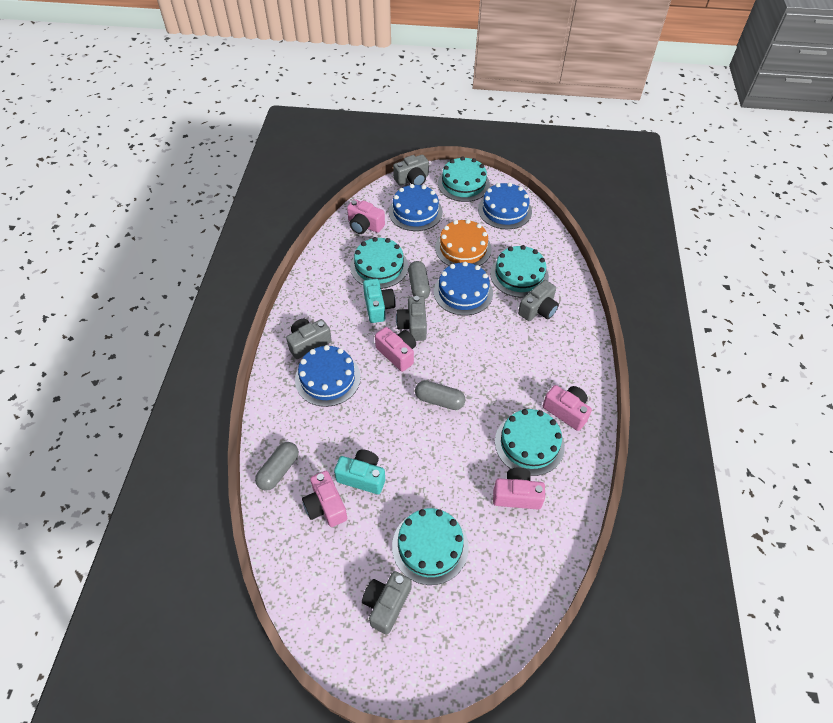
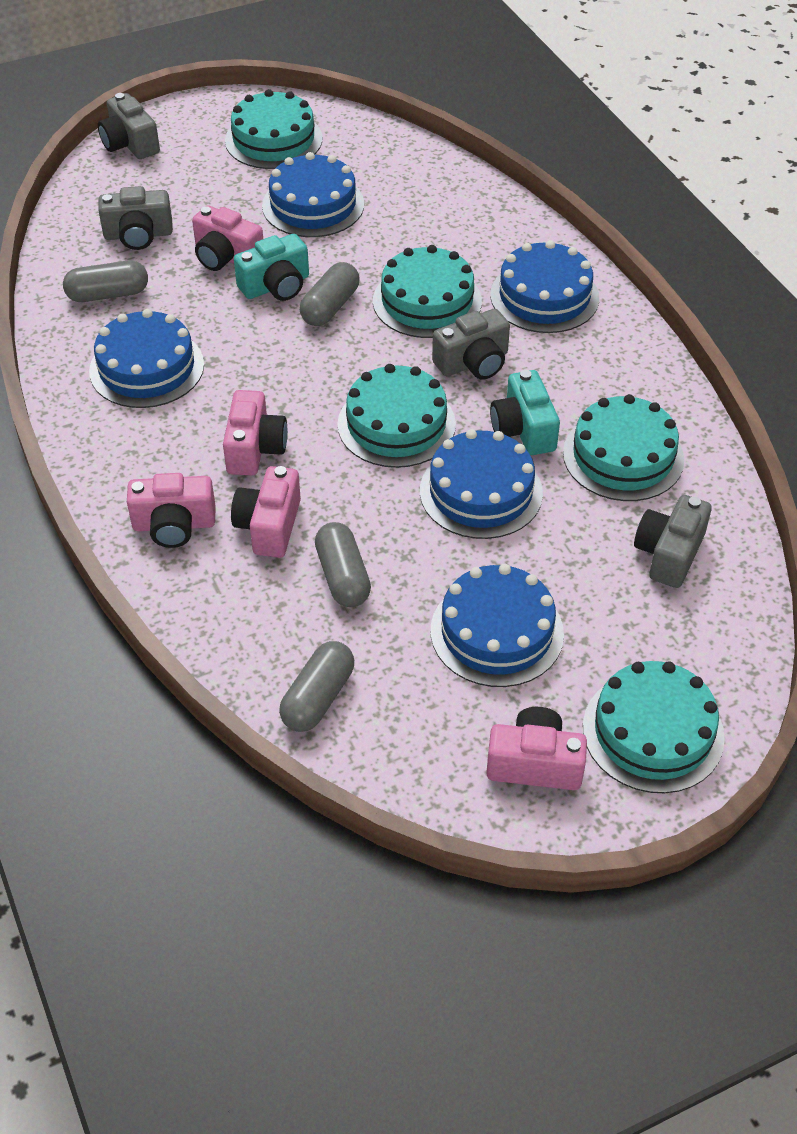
blue cake: 4 -> 5
grey camera: 5 -> 4
grey capsule: 3 -> 4
orange cake: 1 -> 0

